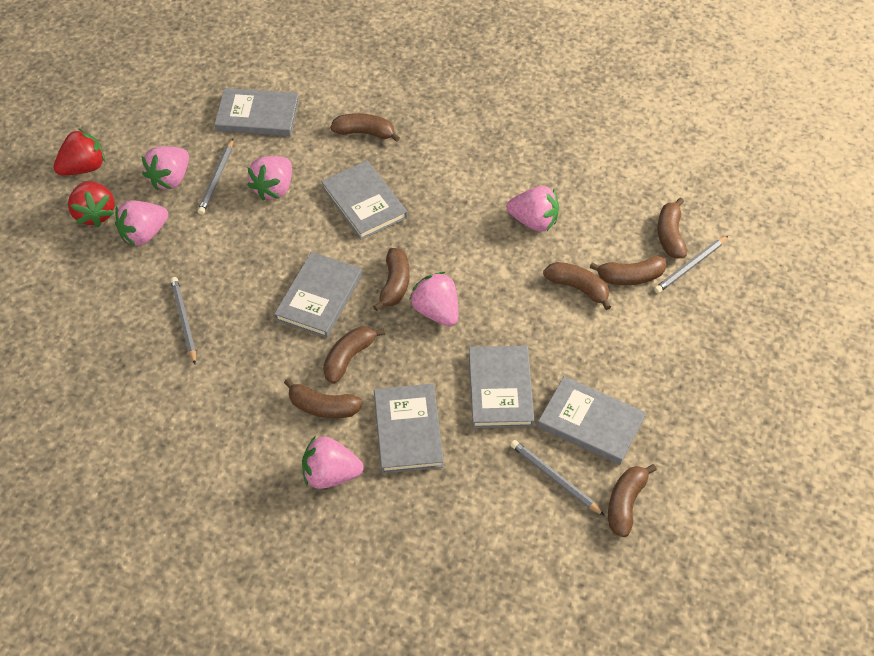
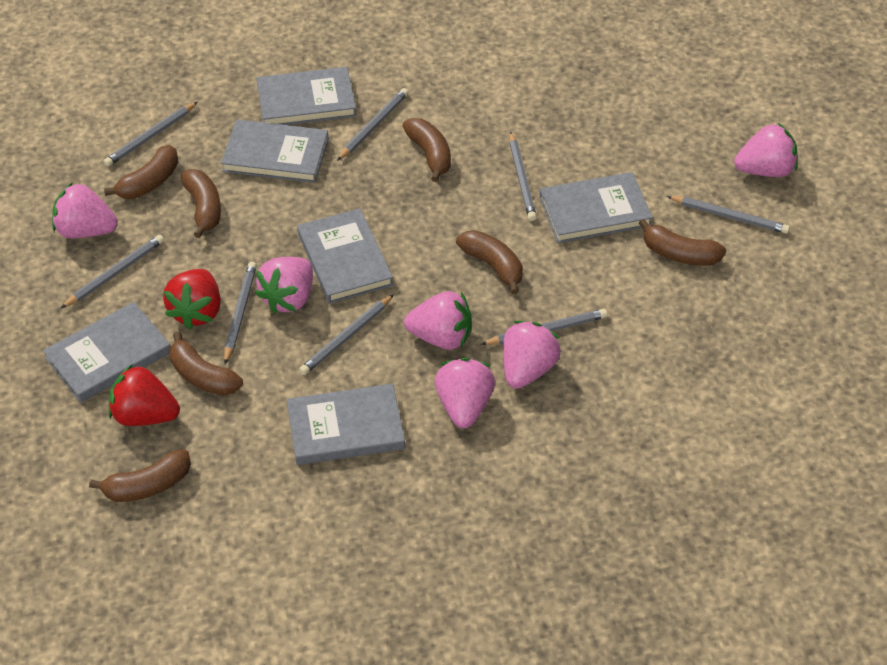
brown banana: 8 -> 7
grey pencil: 4 -> 8

